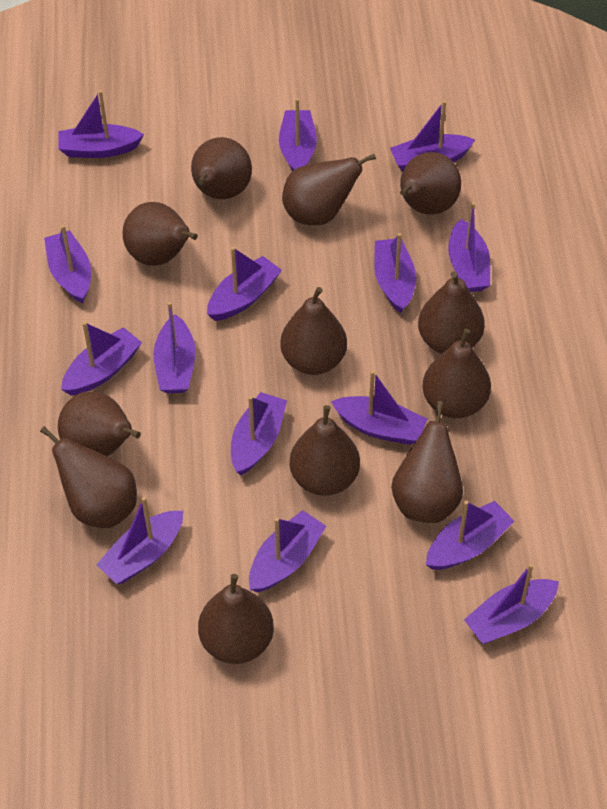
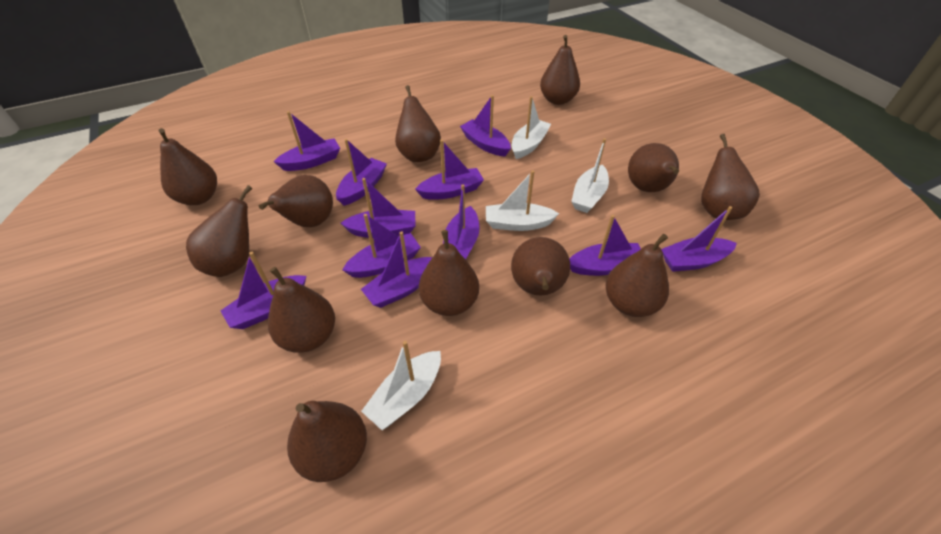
purple boat: 15 -> 11
white boat: 0 -> 4

